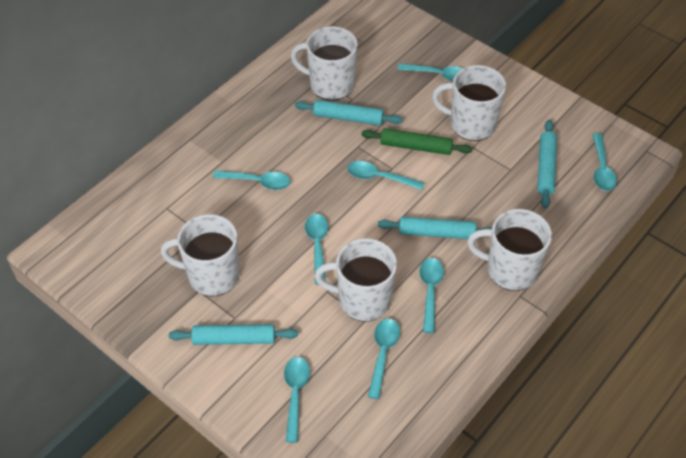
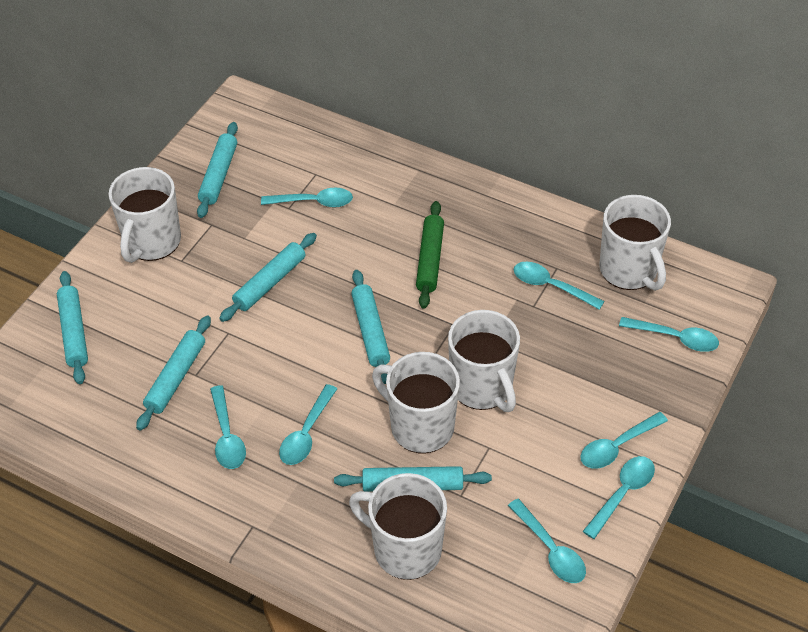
turquoise rolling pin: 4 -> 6

